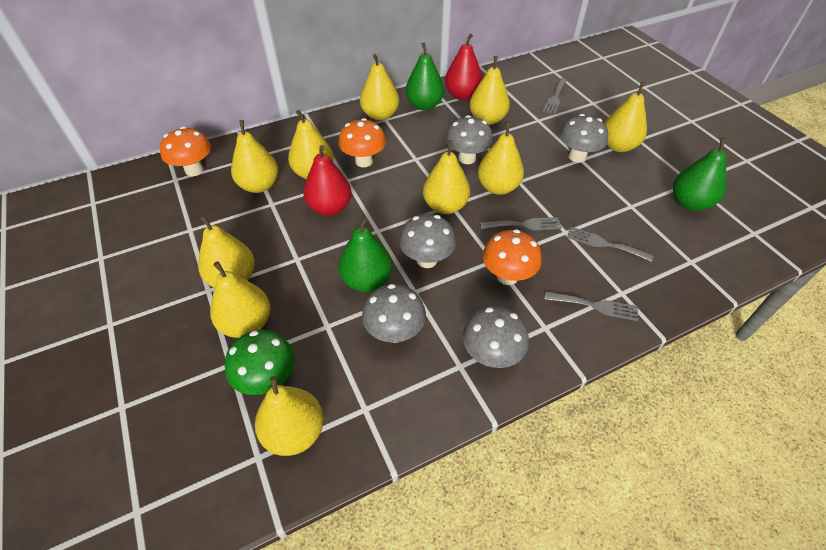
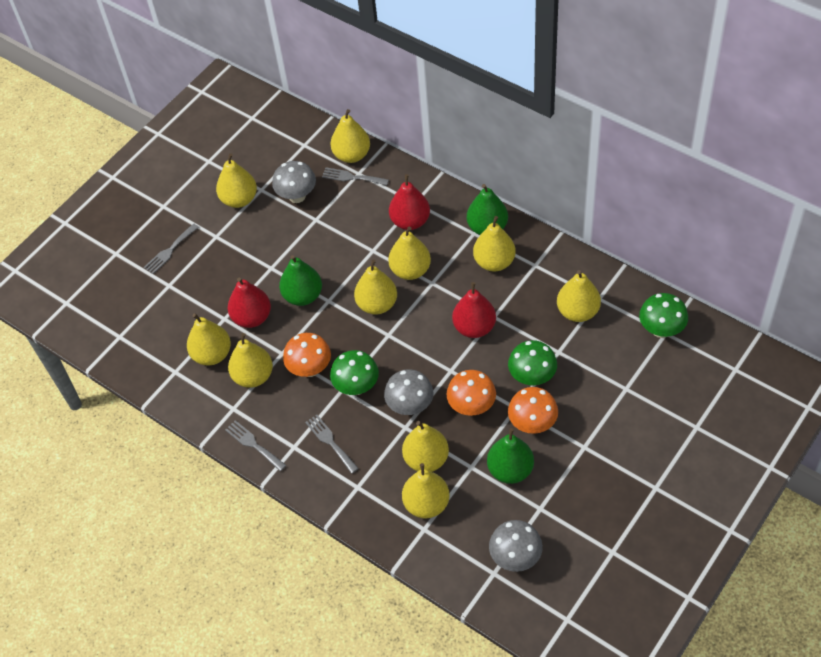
green mushroom: 1 -> 3
grey mushroom: 5 -> 3
red pear: 2 -> 3

